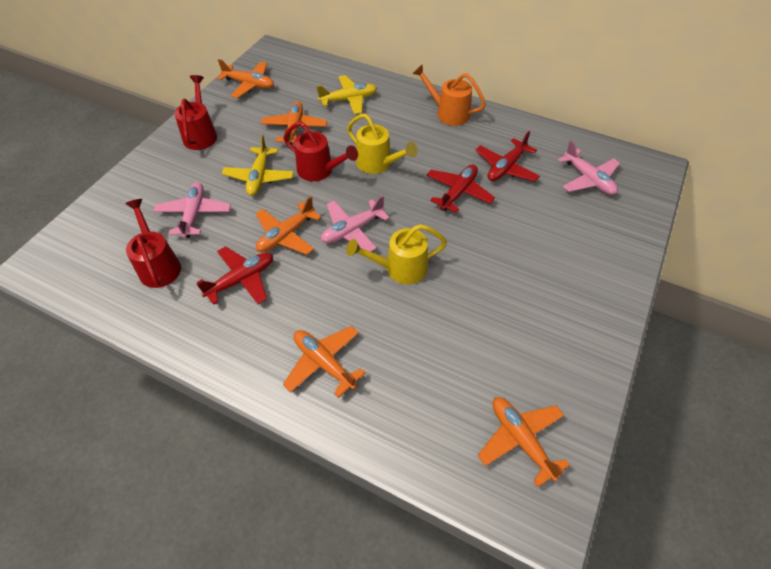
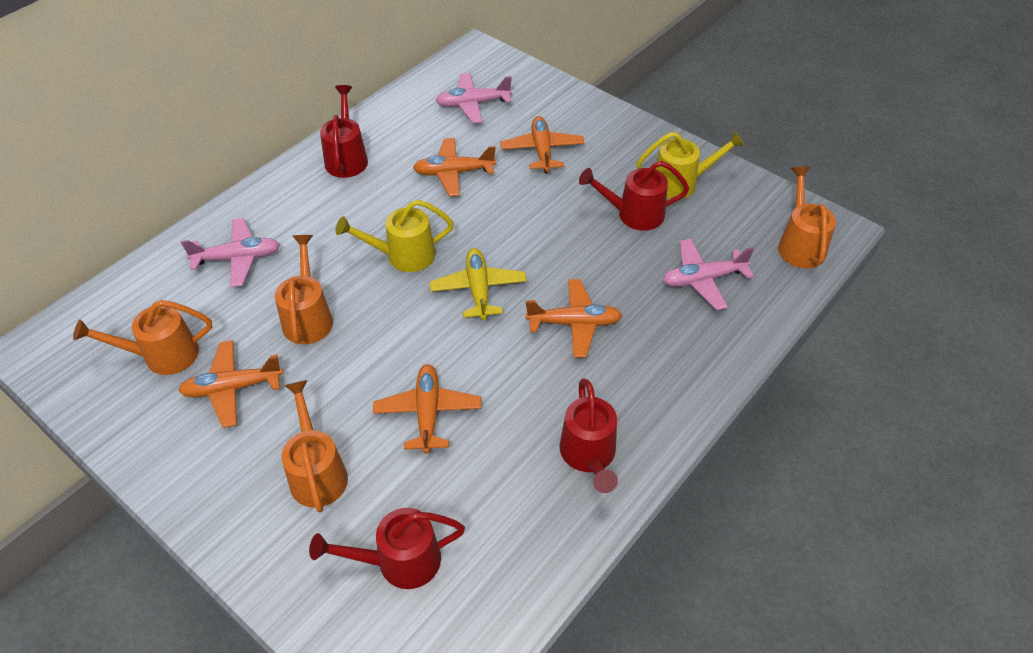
orange watering can: 1 -> 4
red plane: 3 -> 0
red watering can: 3 -> 4
yellow plane: 2 -> 1

